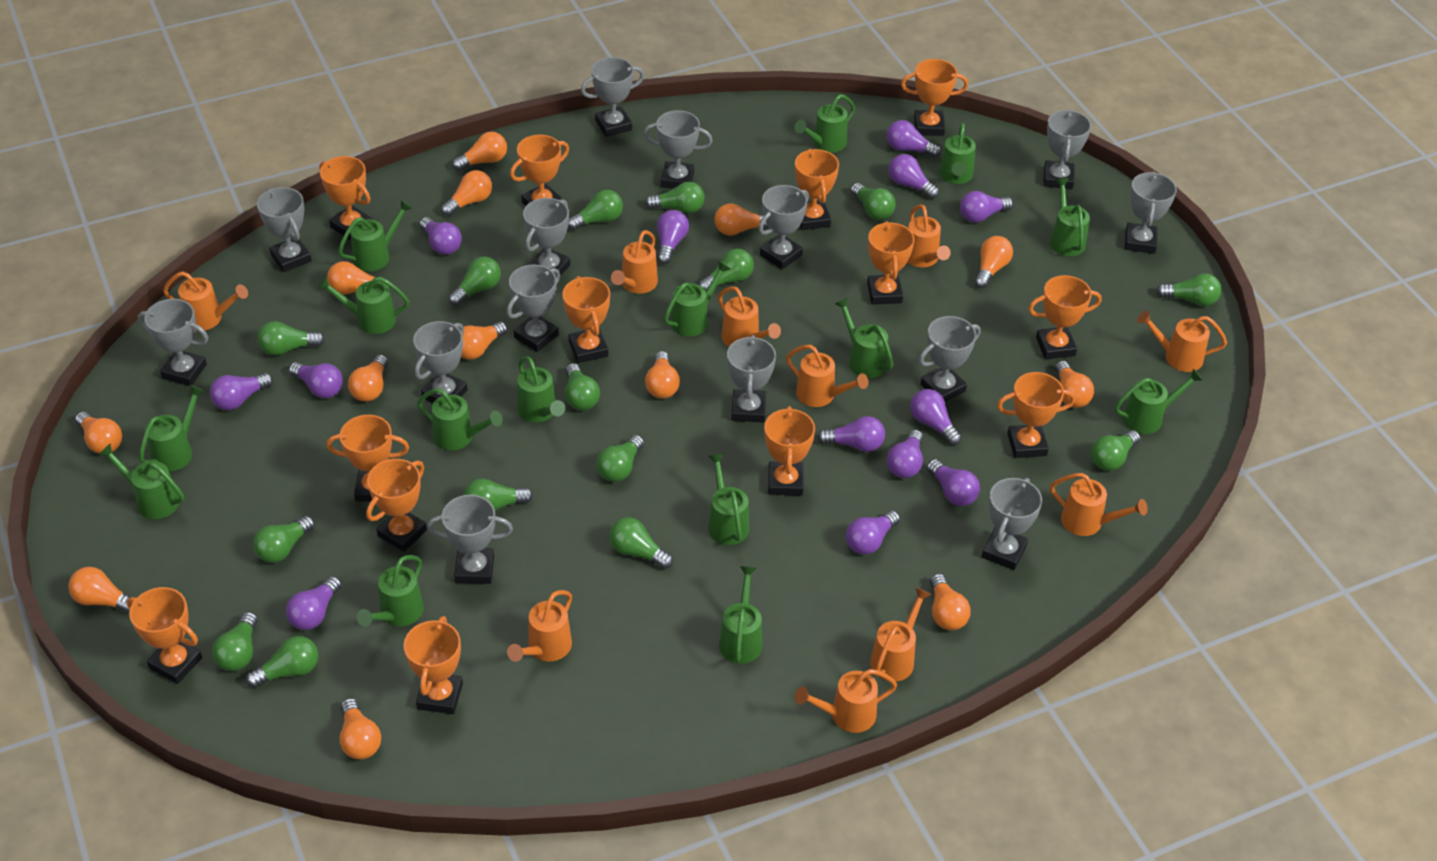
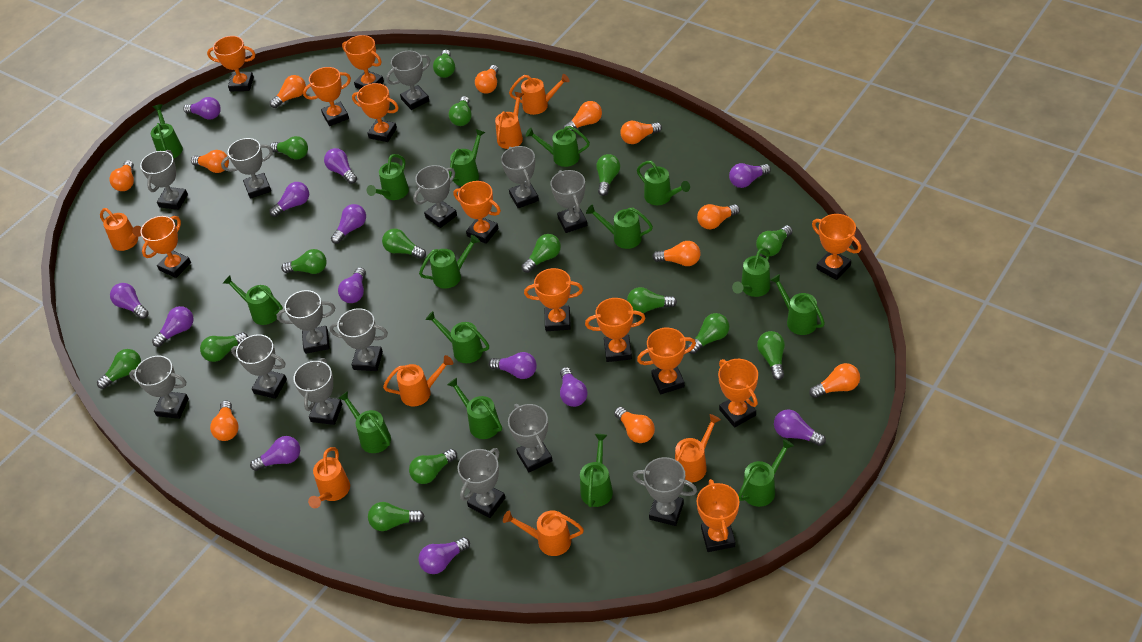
orange light bulb: 13 -> 11
orange trophy: 13 -> 12
orange watering can: 10 -> 7

